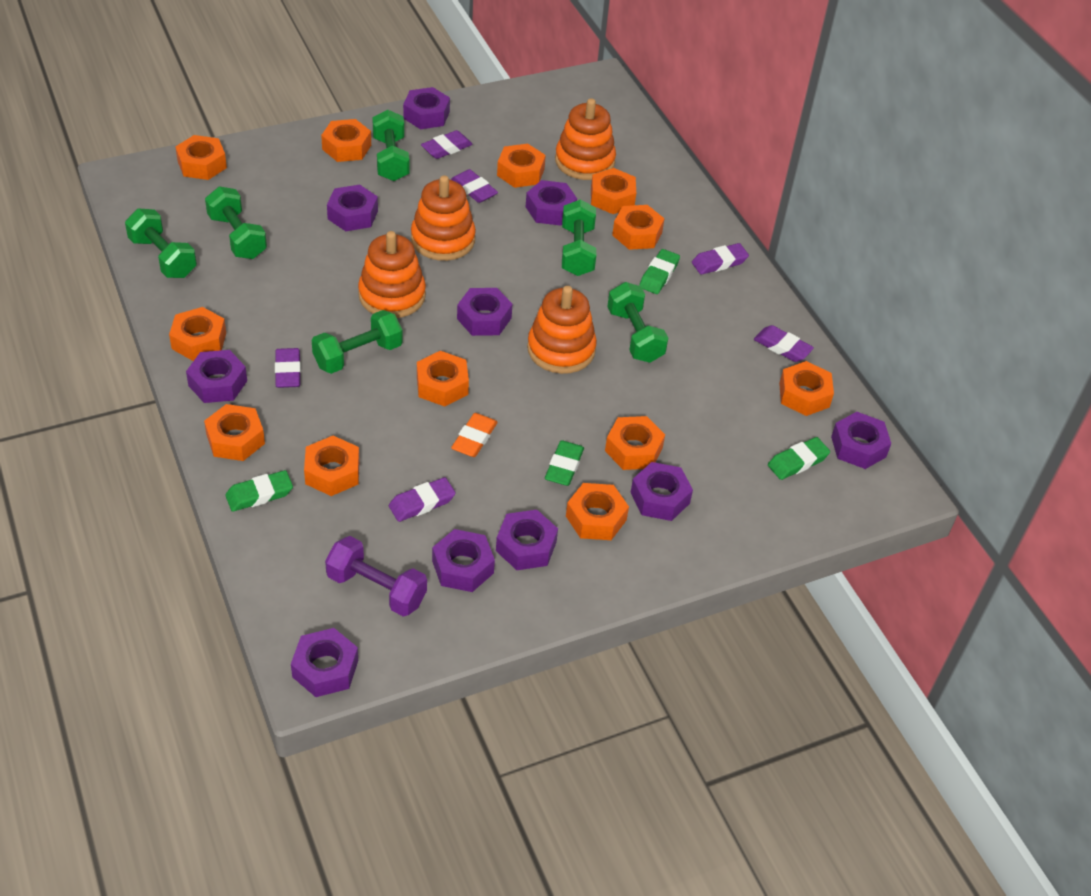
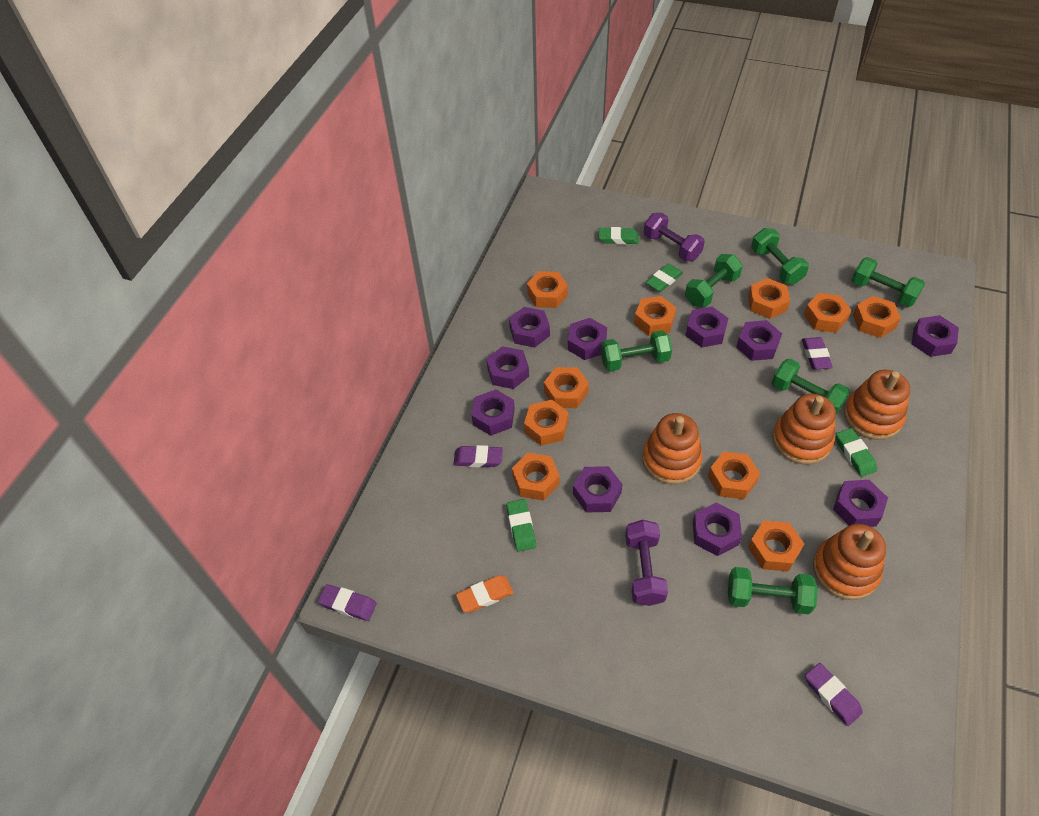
orange nut: 12 -> 10
purple dumbbell: 1 -> 2
purple eraser: 6 -> 4

